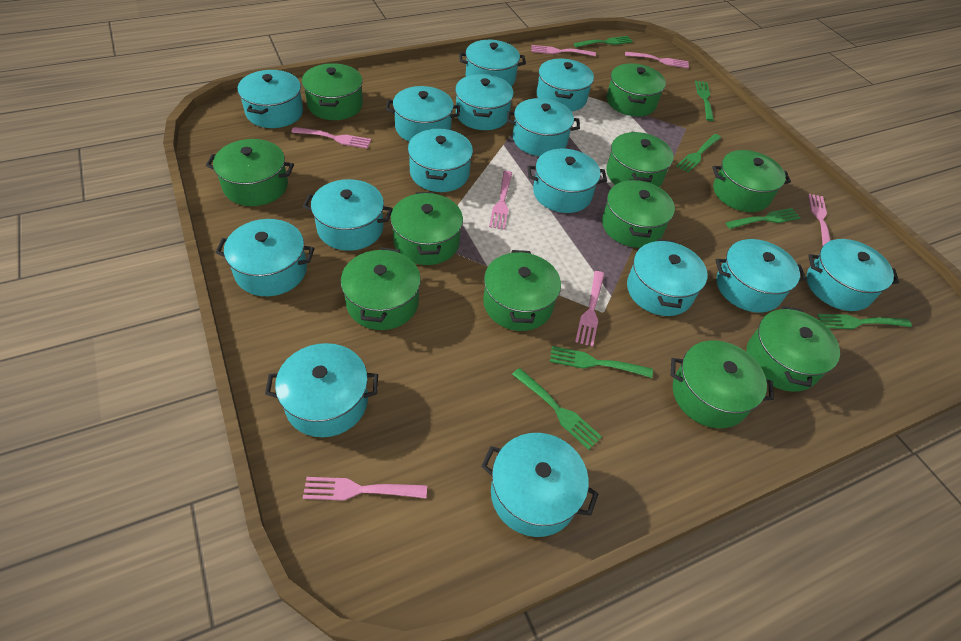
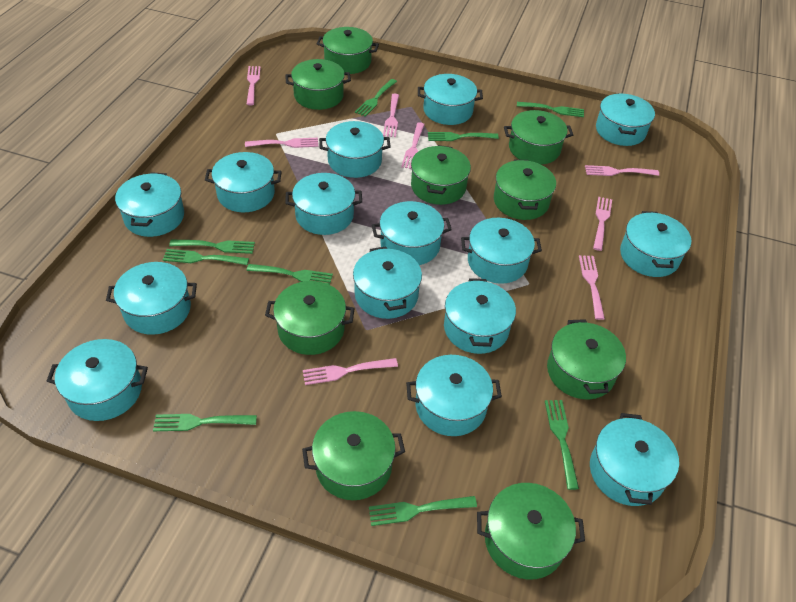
green fork: 7 -> 9
green pot: 11 -> 9
pink fork: 7 -> 8

